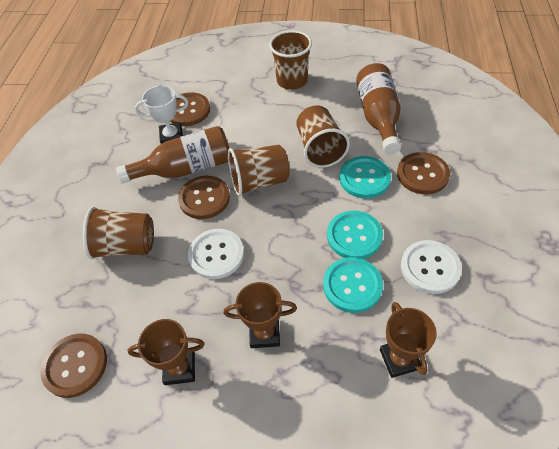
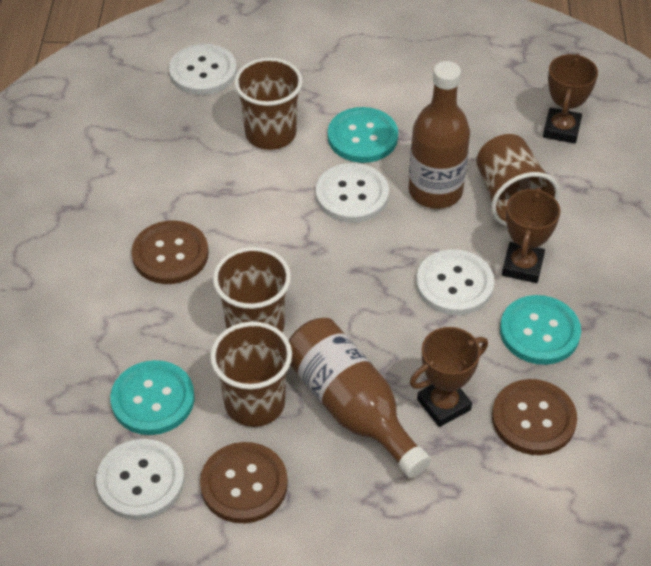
brown button: 4 -> 3
white button: 2 -> 4
white trophy: 1 -> 0

